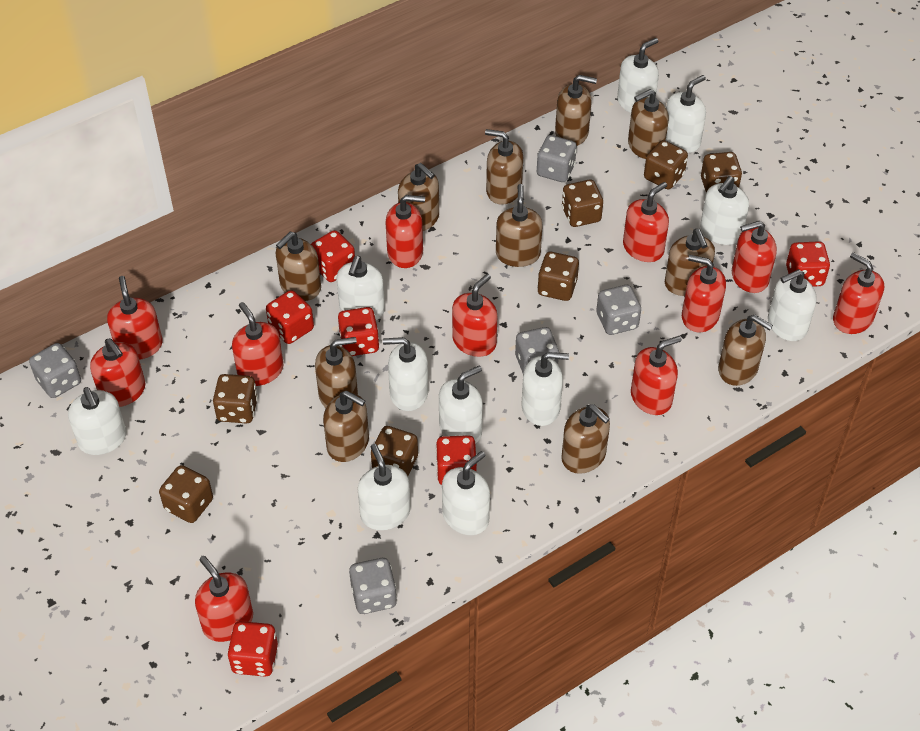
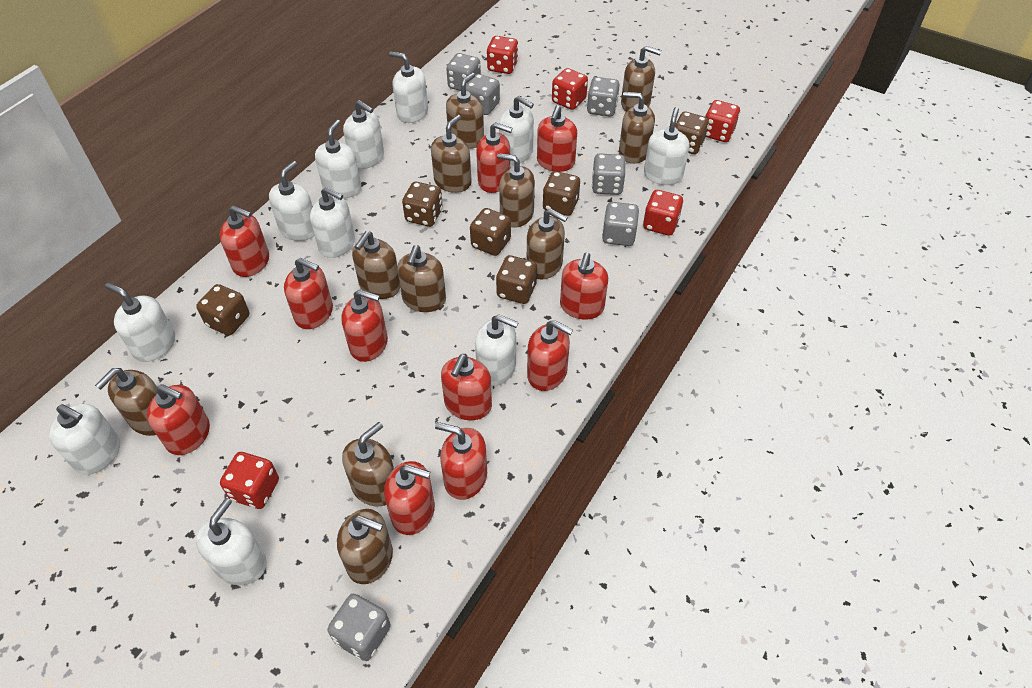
brown dice: 7 -> 6
grey dice: 5 -> 6
red dice: 6 -> 5

